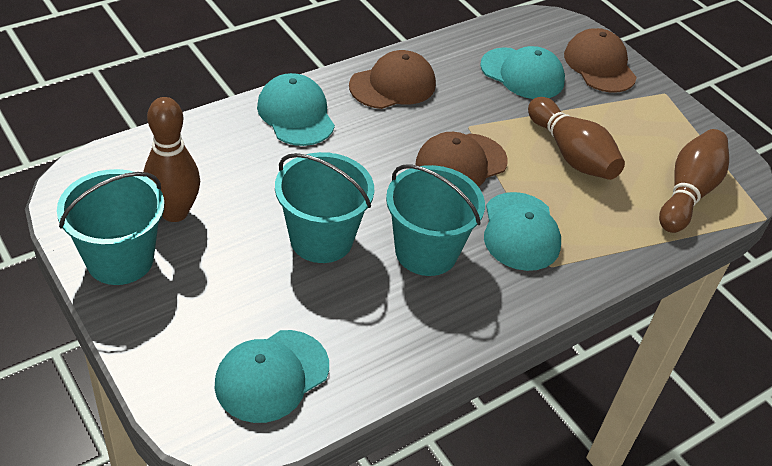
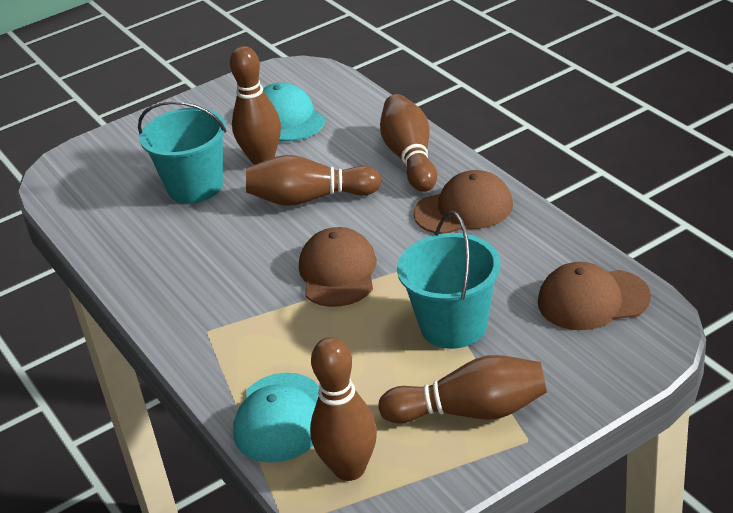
brown bowling pin: 3 -> 5
turquoise bucket: 3 -> 2
turquoise cap: 4 -> 2

